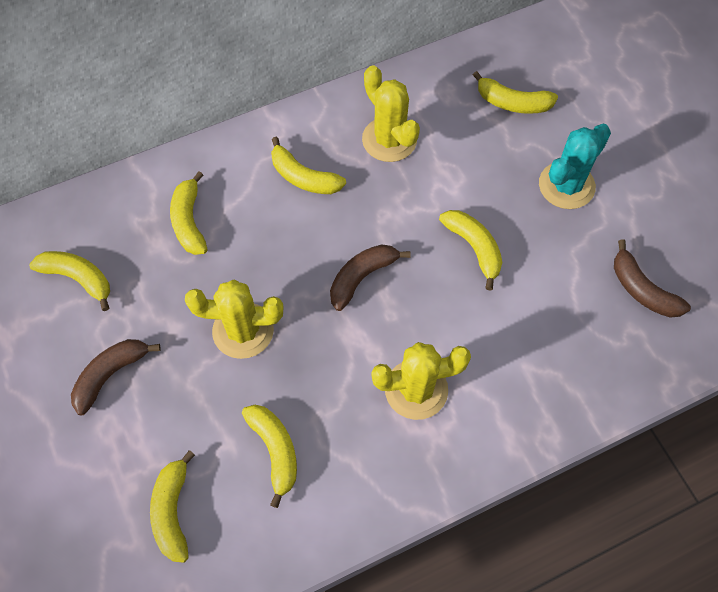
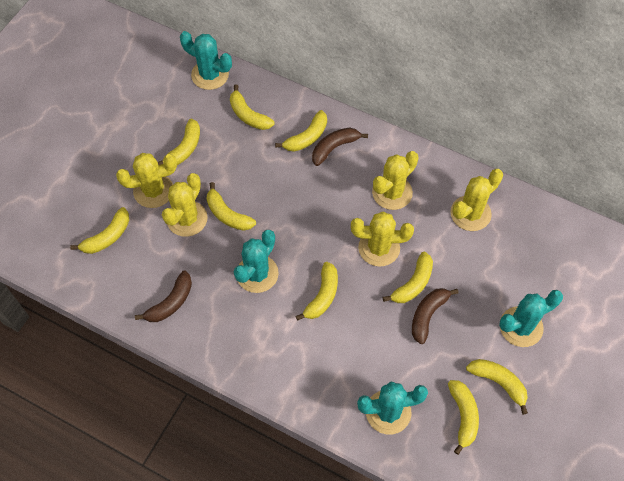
turquoise cactus: 1 -> 4
yellow banana: 7 -> 9
yellow cactus: 3 -> 5

